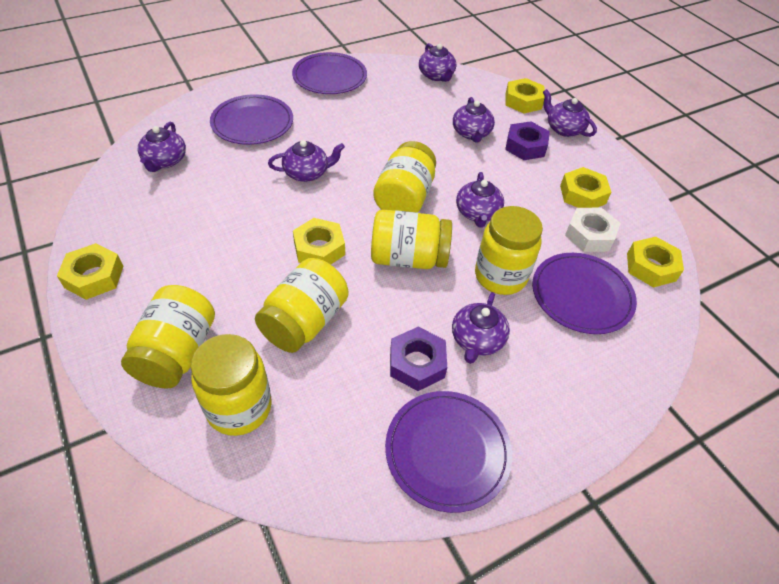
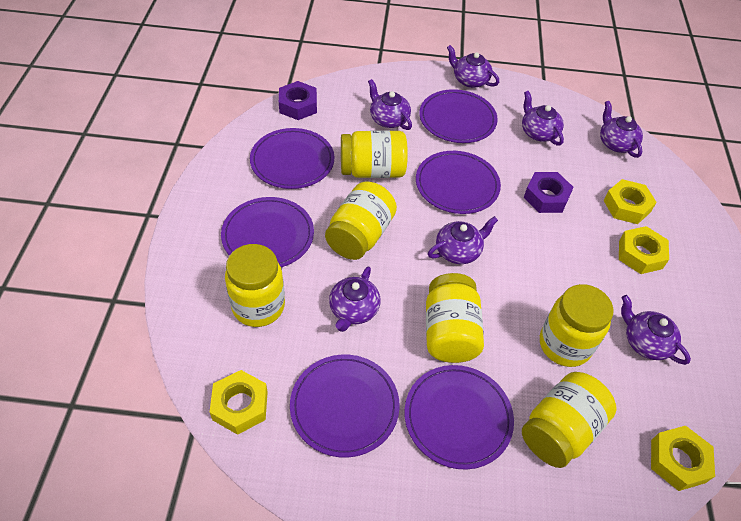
purple plate: 4 -> 6
white nut: 1 -> 0
yellow nut: 5 -> 4

